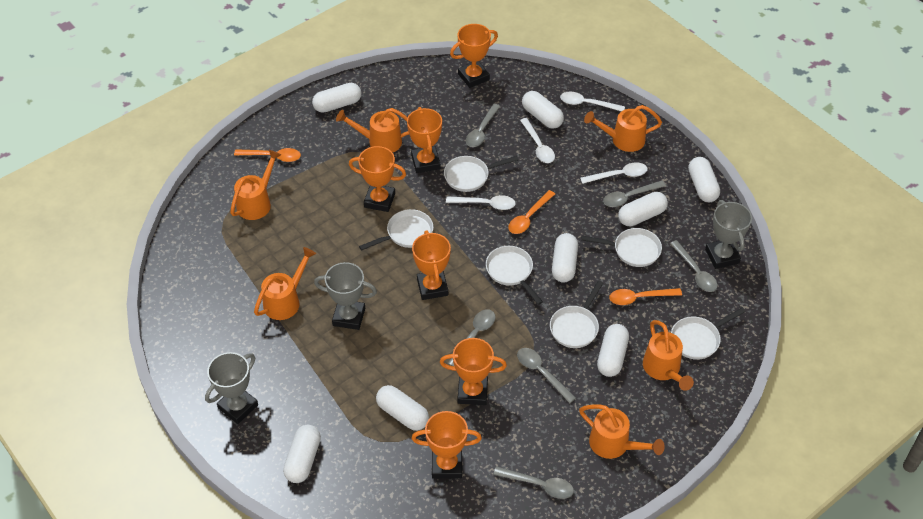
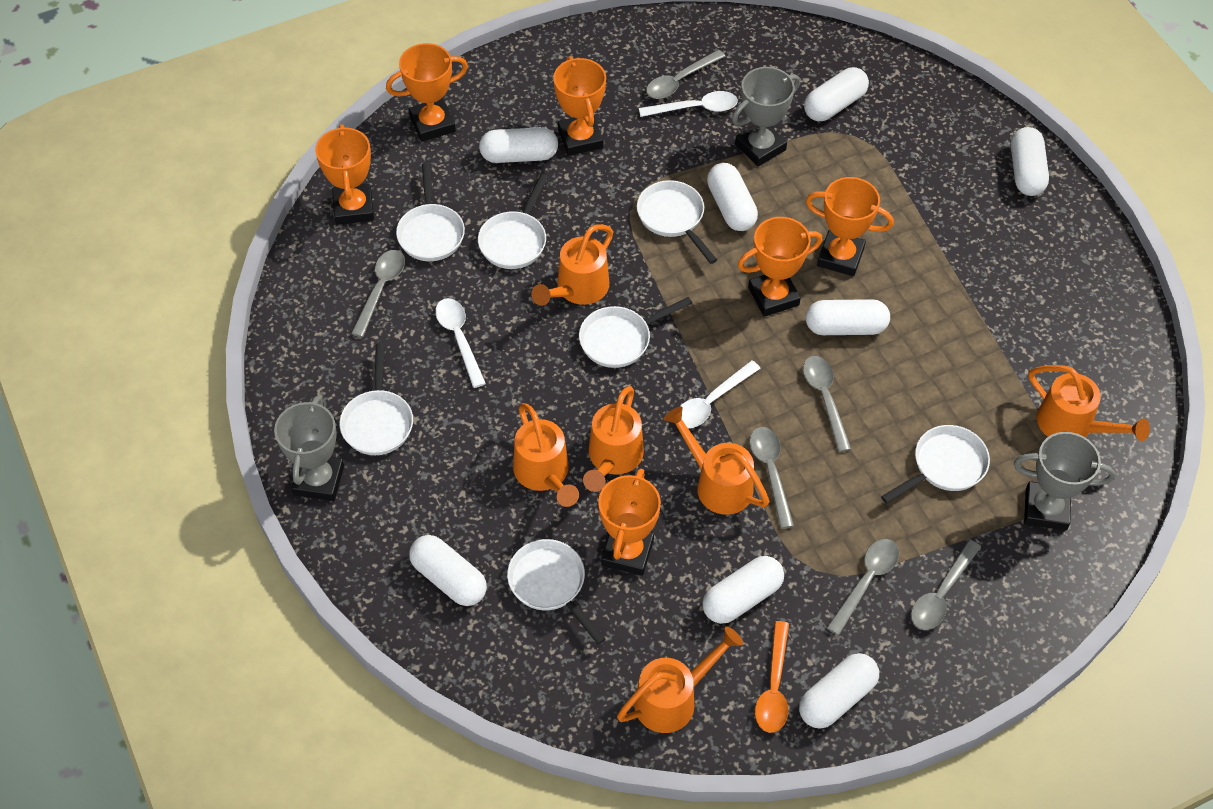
orange spoon: 3 -> 1
white pan: 6 -> 7
white spoon: 4 -> 3

